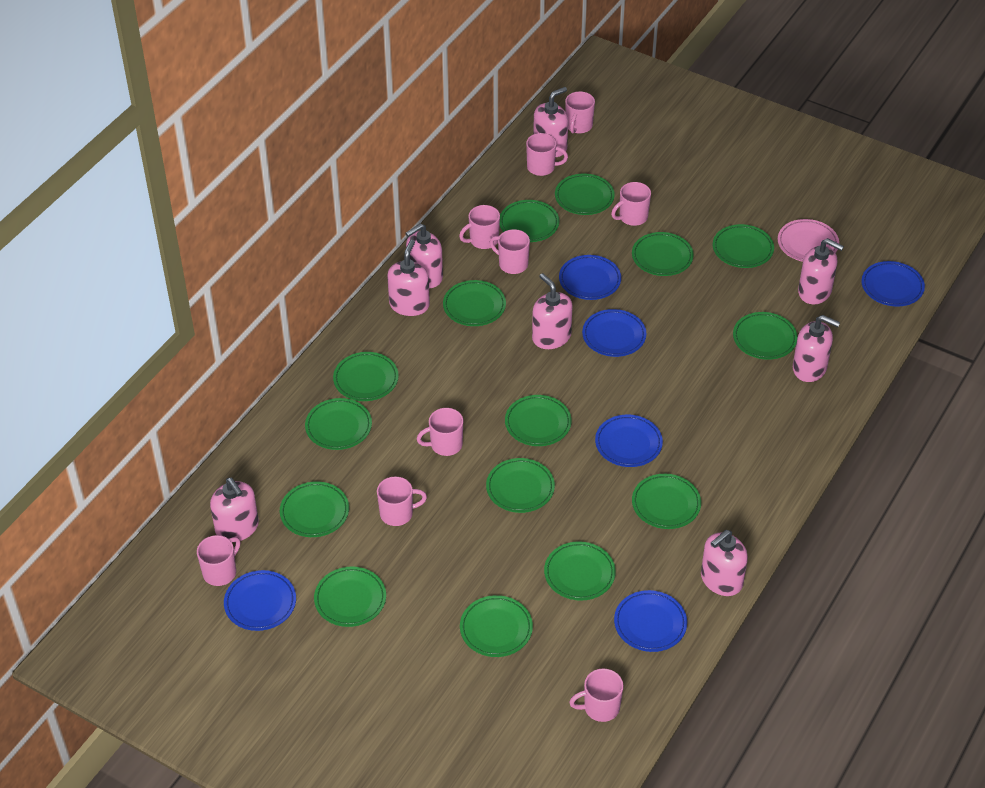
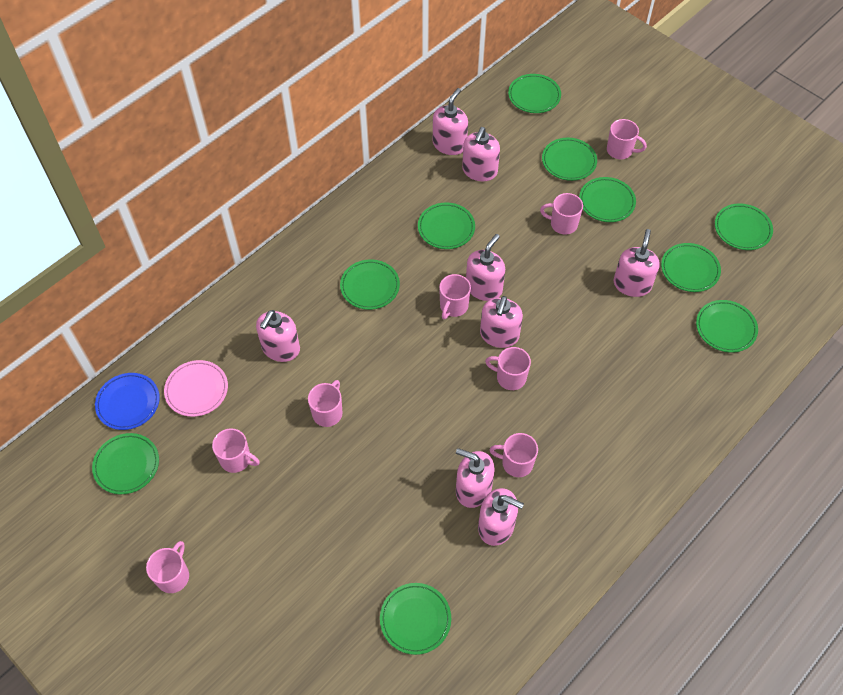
blue plate: 6 -> 1
green plate: 15 -> 10
pink mug: 9 -> 8

